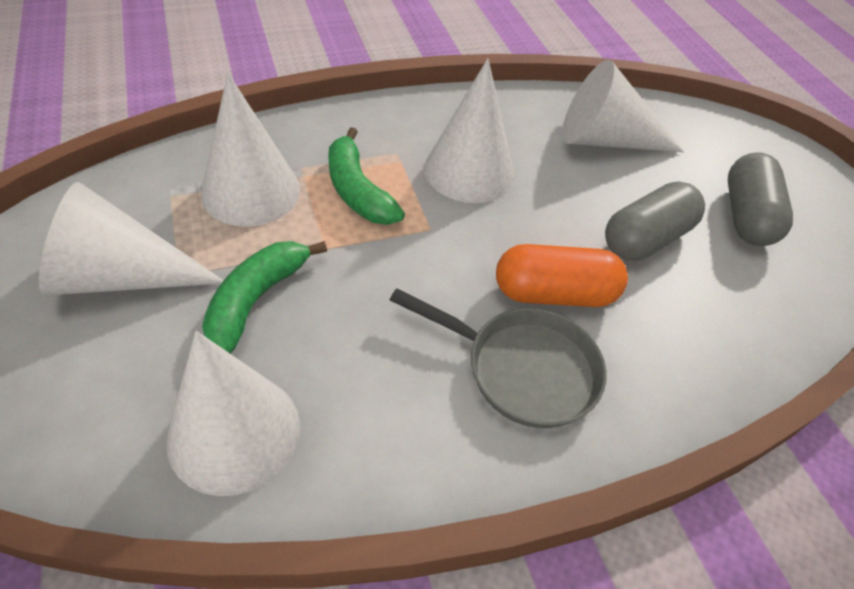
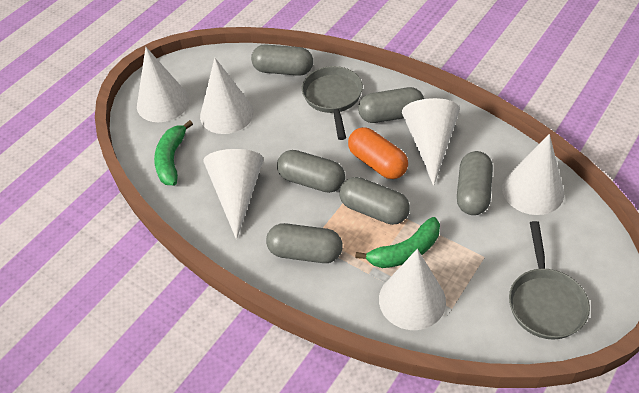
grey capsule: 2 -> 6
grey pan: 1 -> 2
white cone: 5 -> 6

